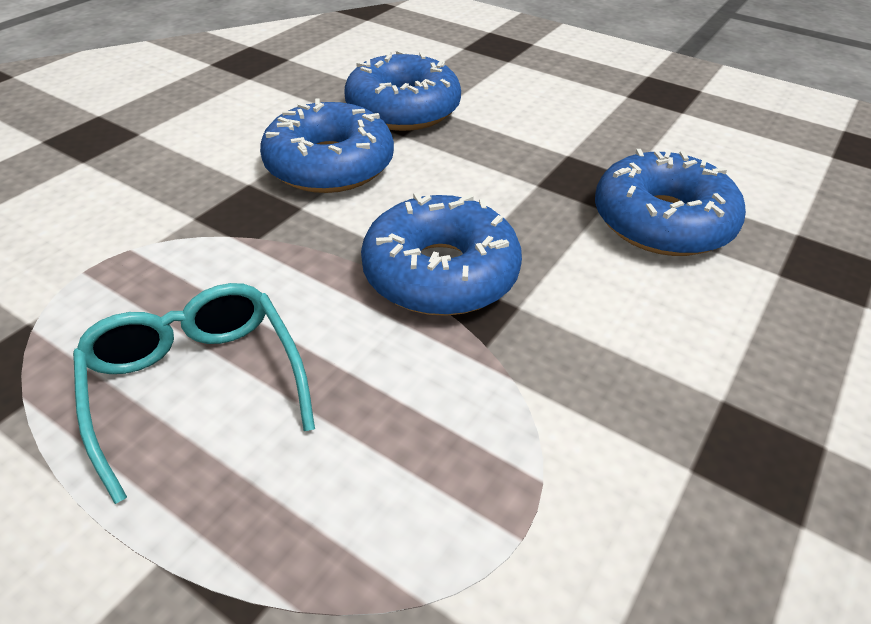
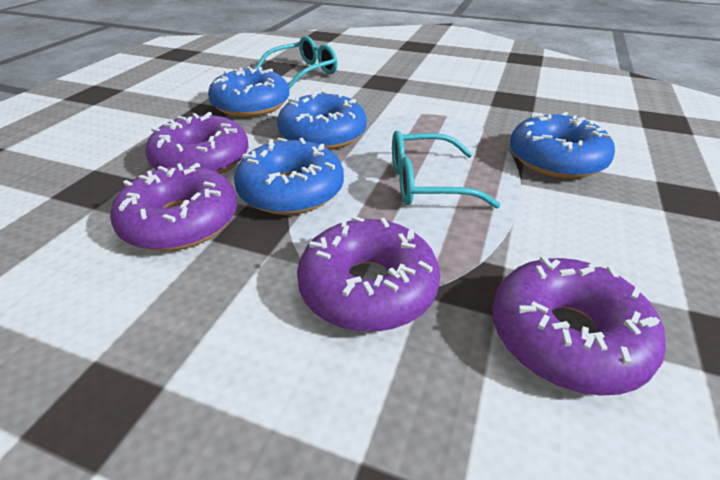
purple donut: 0 -> 4
turquoise glasses: 1 -> 2

